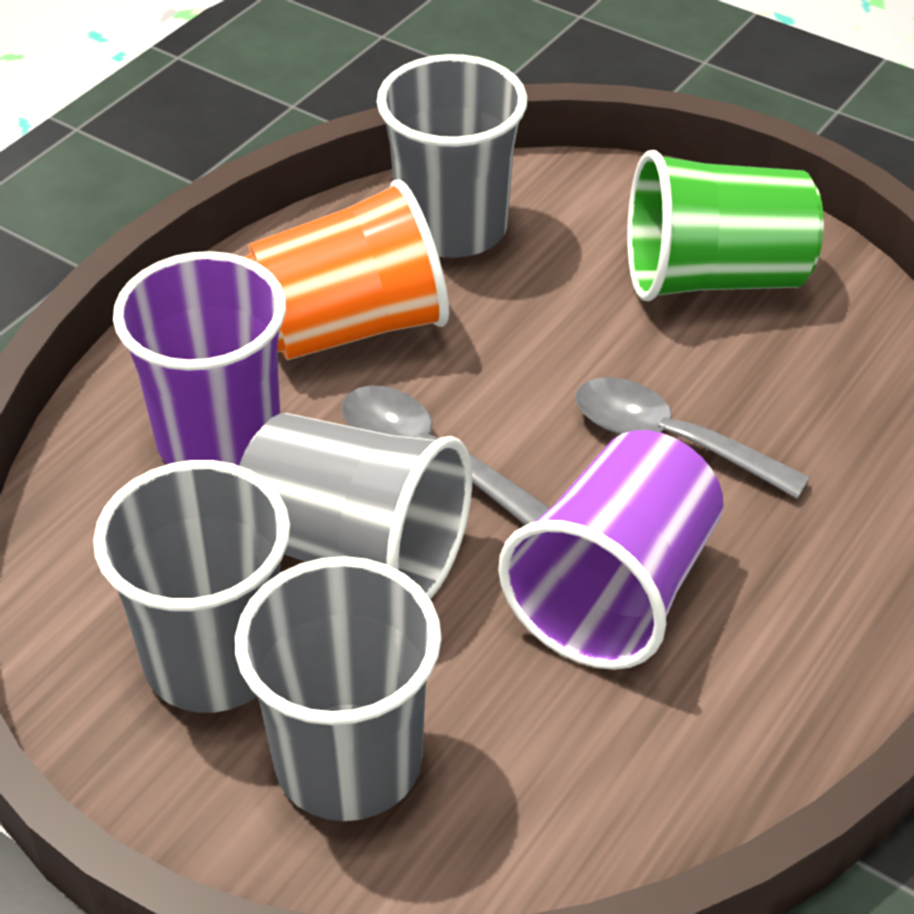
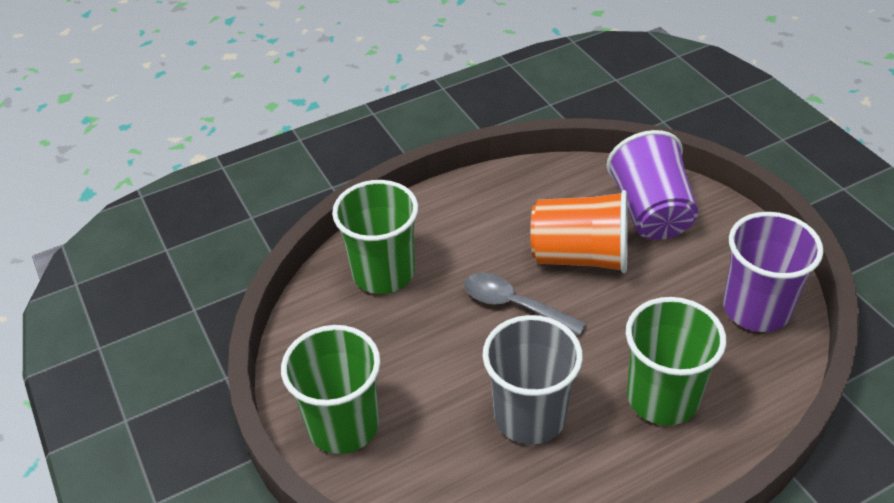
green cup: 1 -> 3
grey cup: 4 -> 1
grey spoon: 2 -> 1

